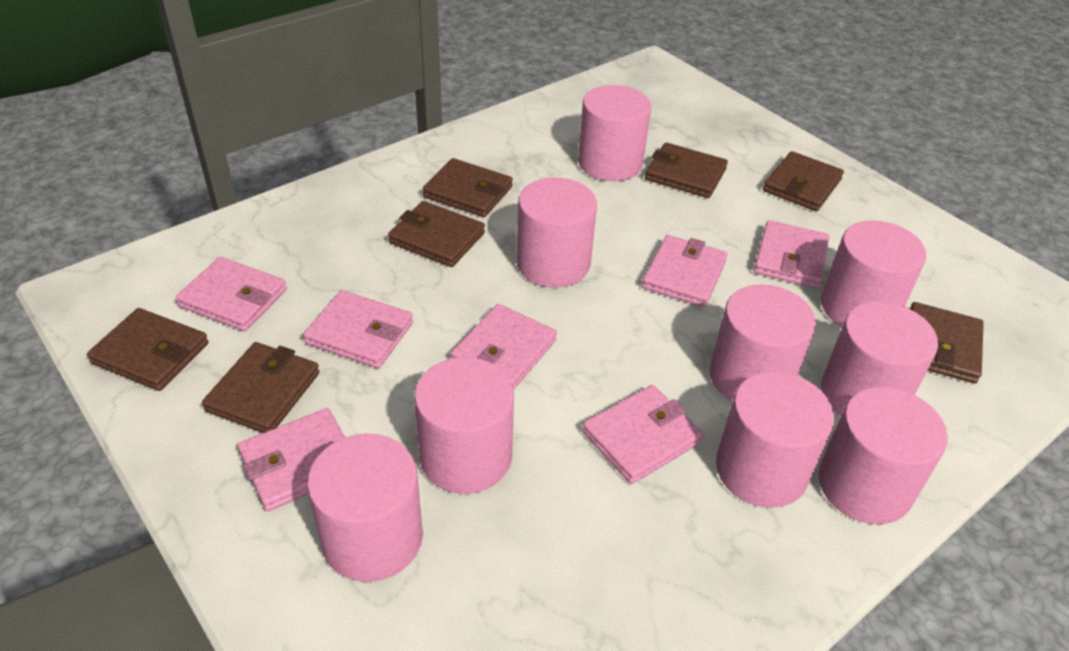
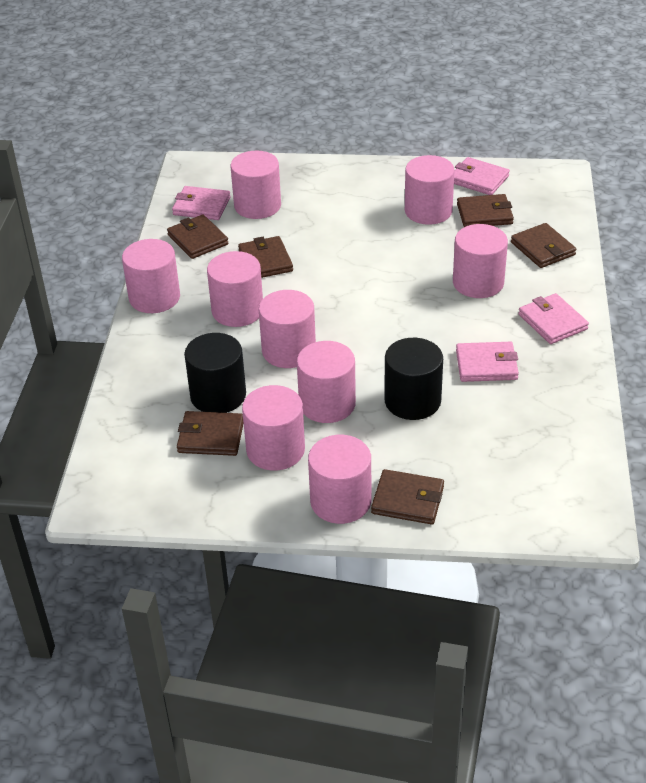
black cylinder: 0 -> 2
brown wallet: 7 -> 6
pink wallet: 7 -> 4

